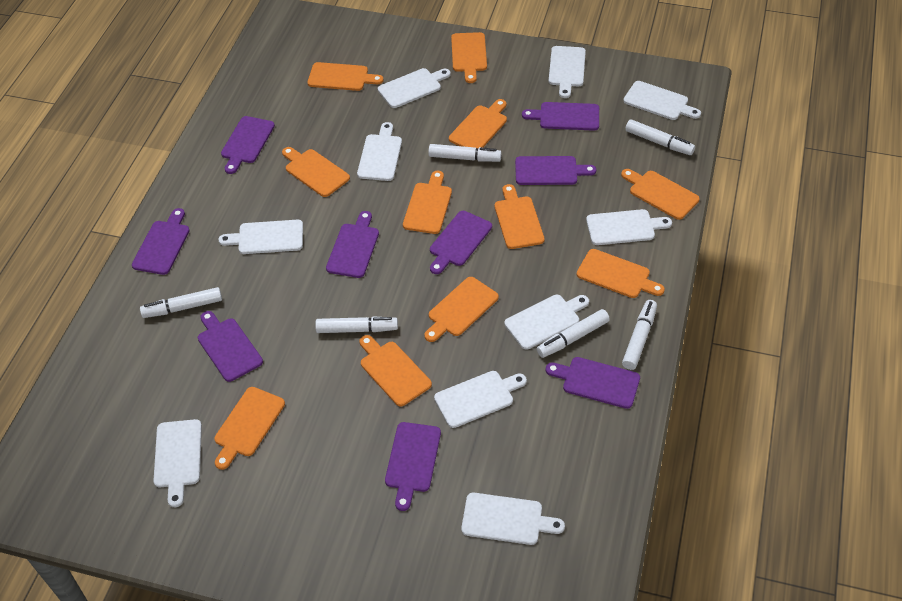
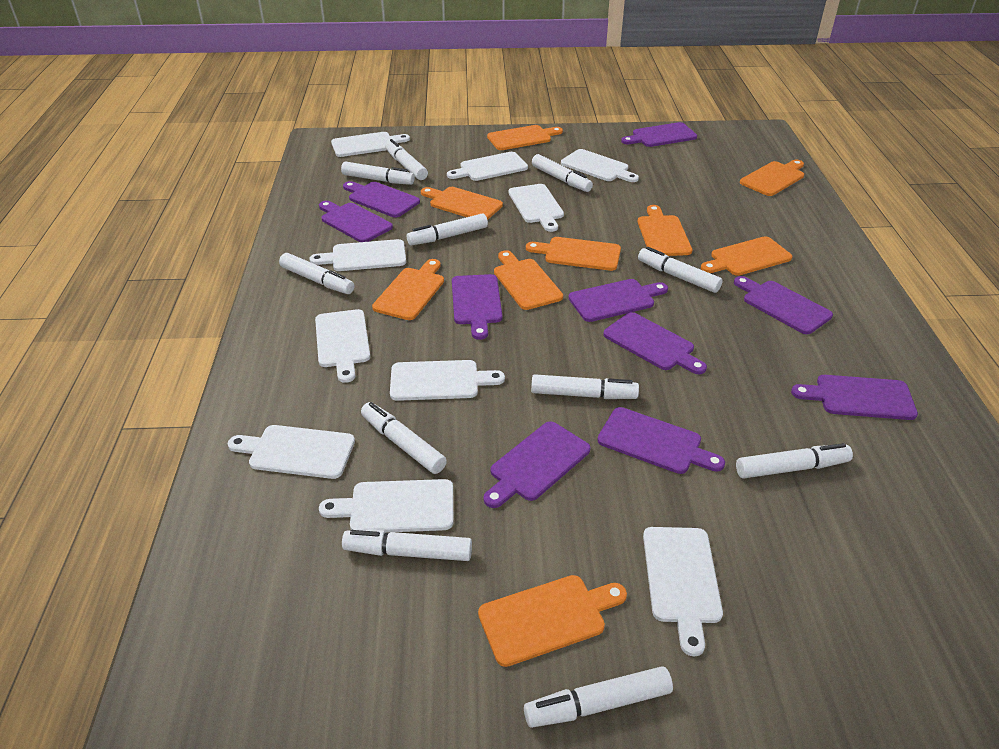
orange cutting board: 11 -> 9
purple cutting board: 9 -> 10
white marker: 6 -> 11

